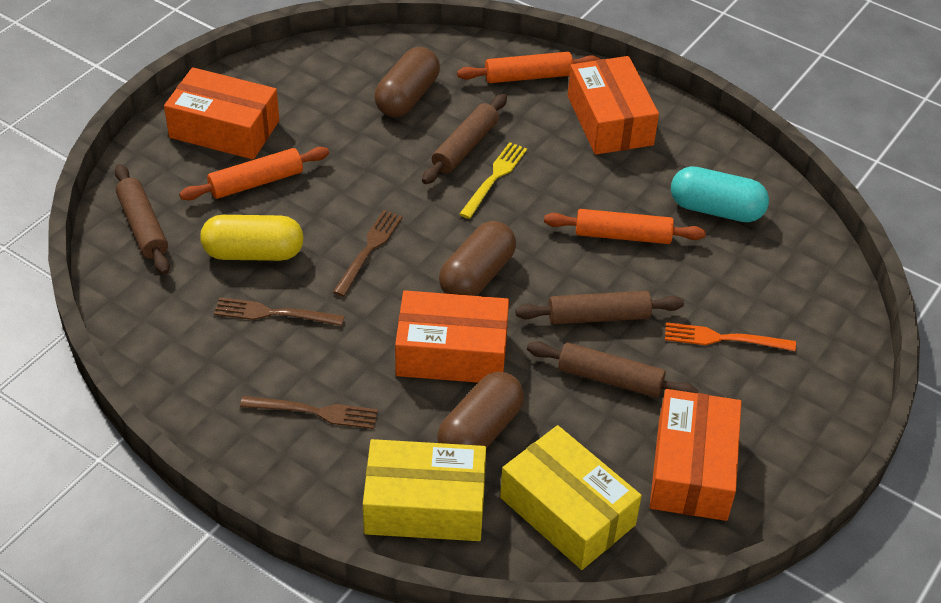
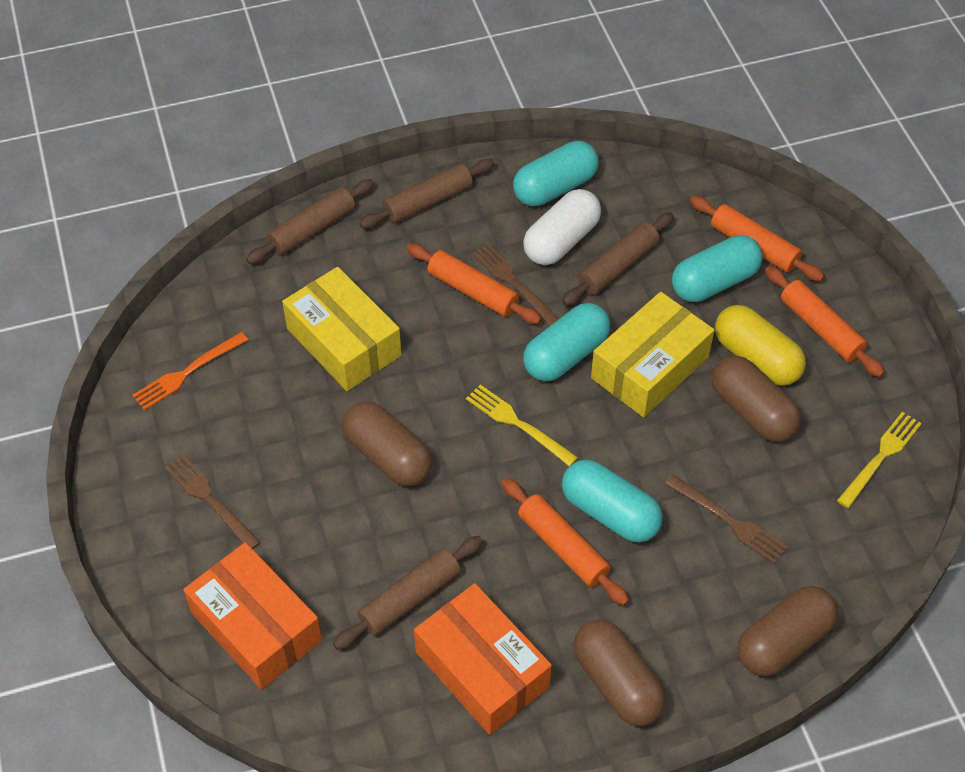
brown capsule: 3 -> 4
orange box: 4 -> 2
orange rolling pin: 3 -> 4
turquoise capsule: 1 -> 4
white capsule: 0 -> 1
yellow fork: 1 -> 2

